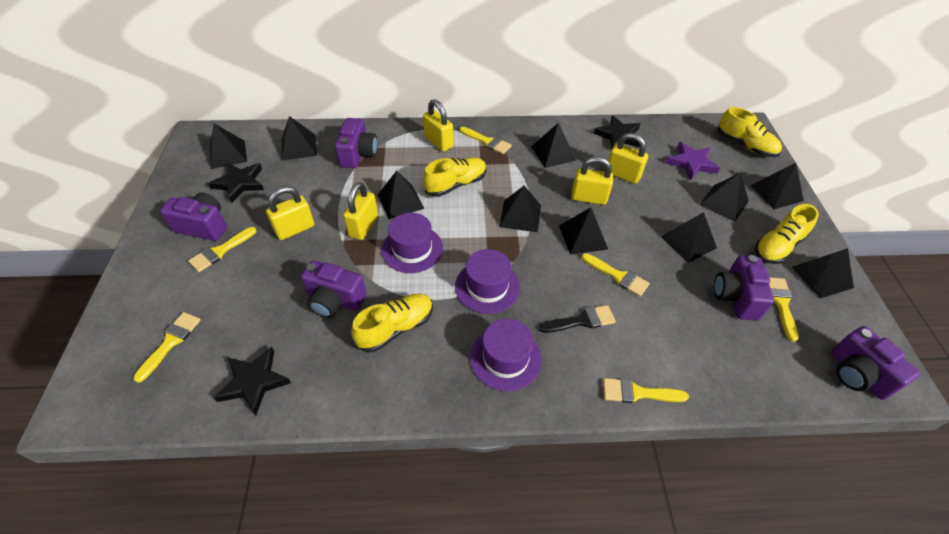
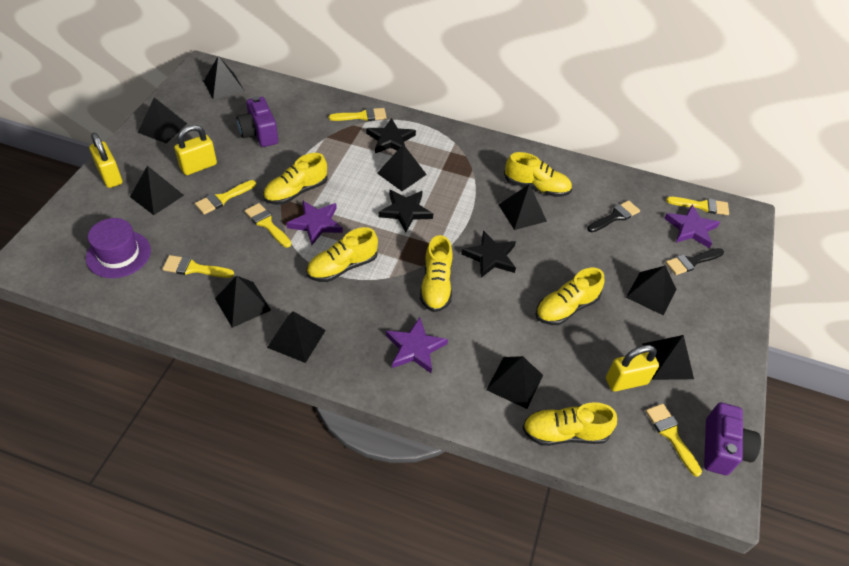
black brush: 1 -> 2
purple camera: 5 -> 2
purple hat: 3 -> 1
purple star: 1 -> 3
yellow padlock: 5 -> 3
yellow shoe: 4 -> 6

